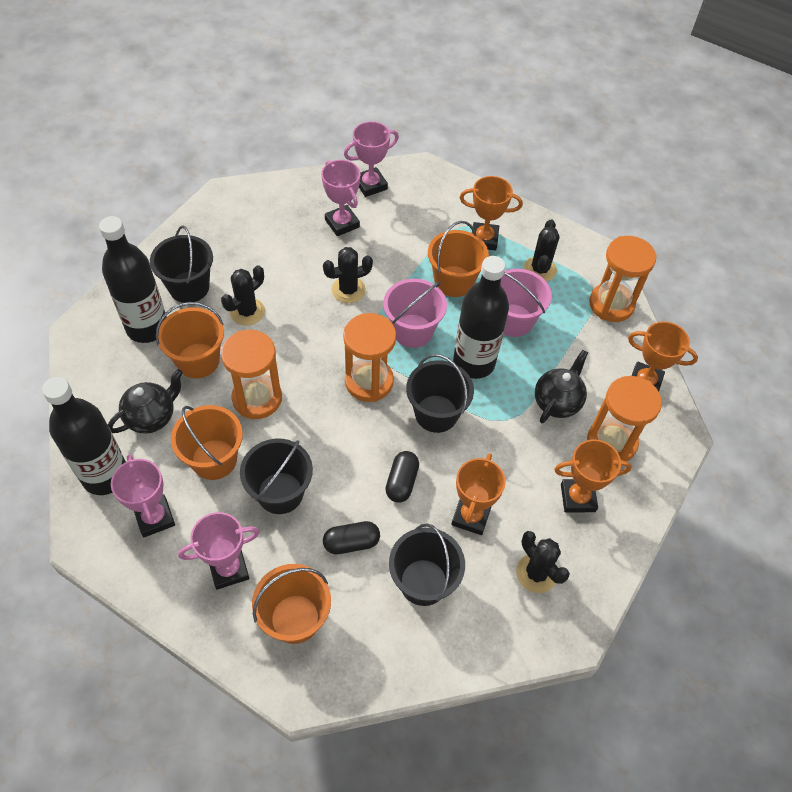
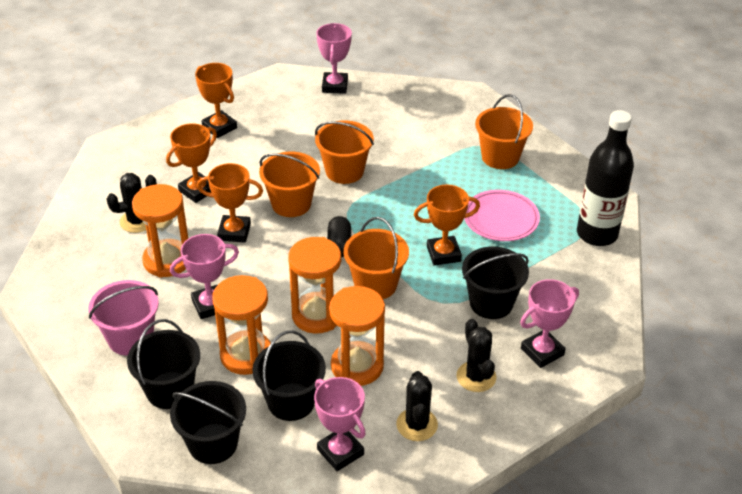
black bottle: 3 -> 1
black cactus: 4 -> 3
black capsule: 2 -> 1
black teapot: 2 -> 0
pink bucket: 2 -> 1
pink plate: 0 -> 1

